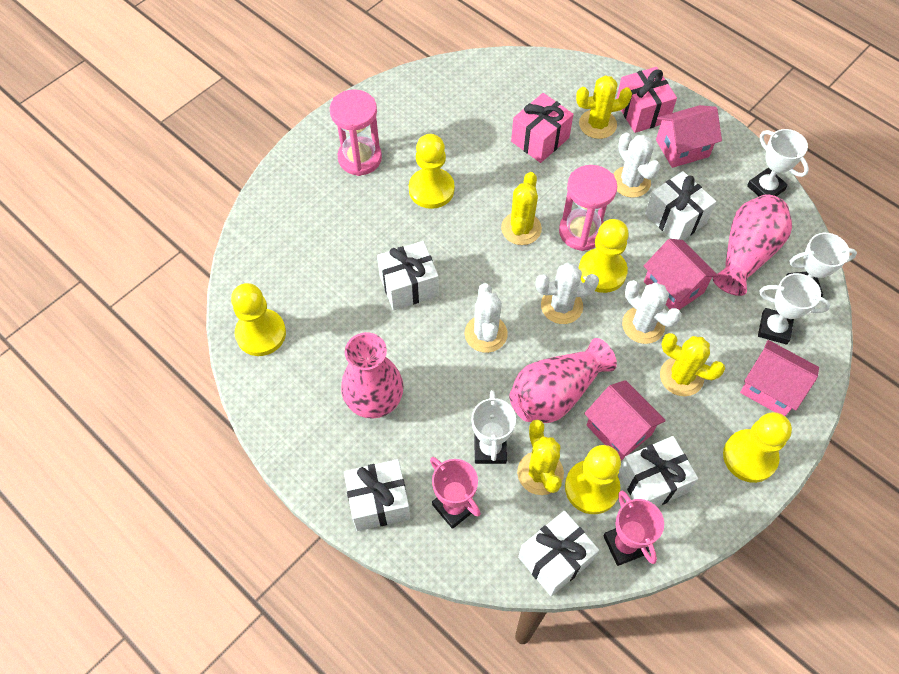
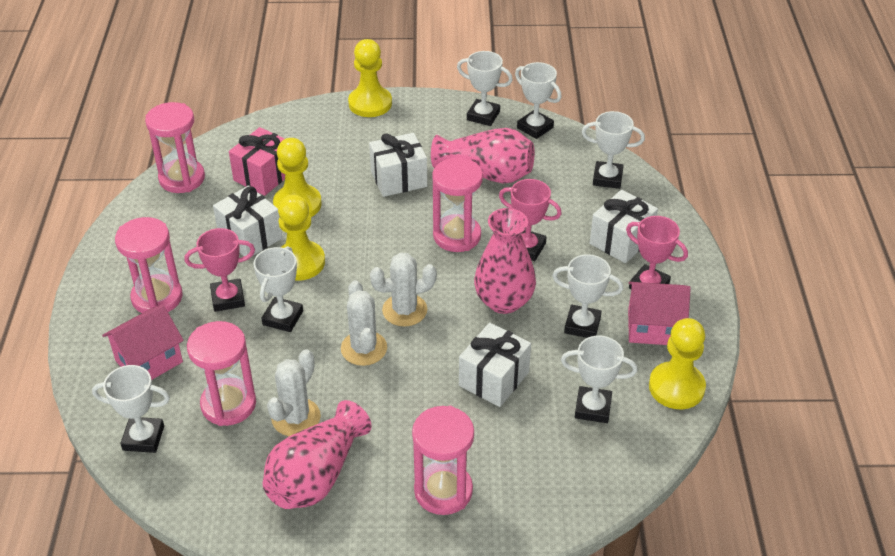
pink gift: 2 -> 1
pink hourglass: 2 -> 5
pink house: 4 -> 2
pink trophy: 2 -> 3
white cactus: 4 -> 3
white gift: 5 -> 4
white trophy: 4 -> 7
yellow cactus: 4 -> 0
yellow pawn: 5 -> 4

